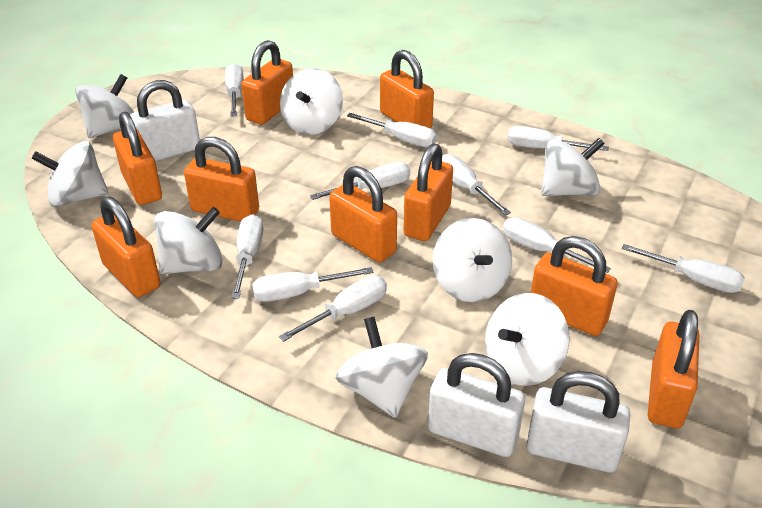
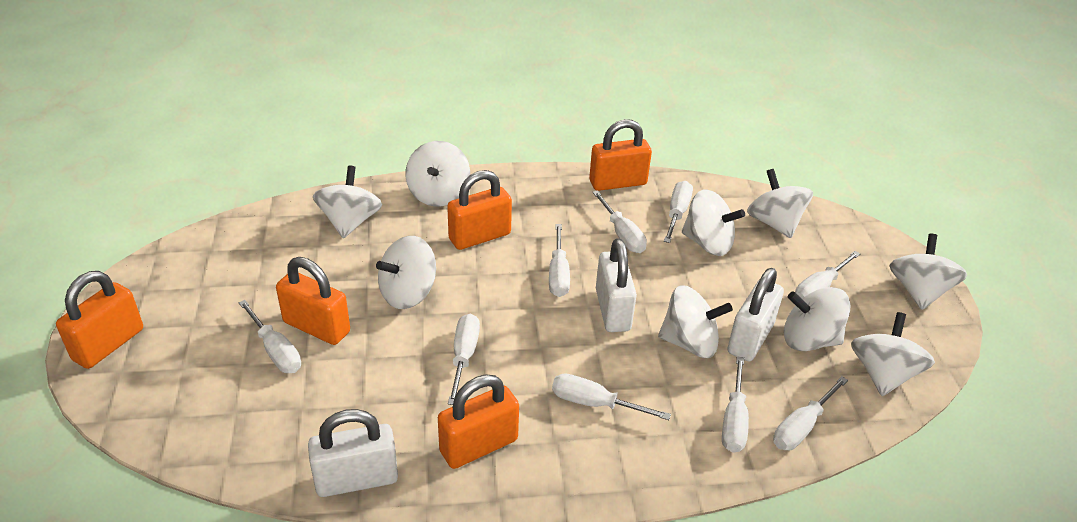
orange padlock: 9 -> 5
white screwdriver: 10 -> 9
white spinning top: 8 -> 9

